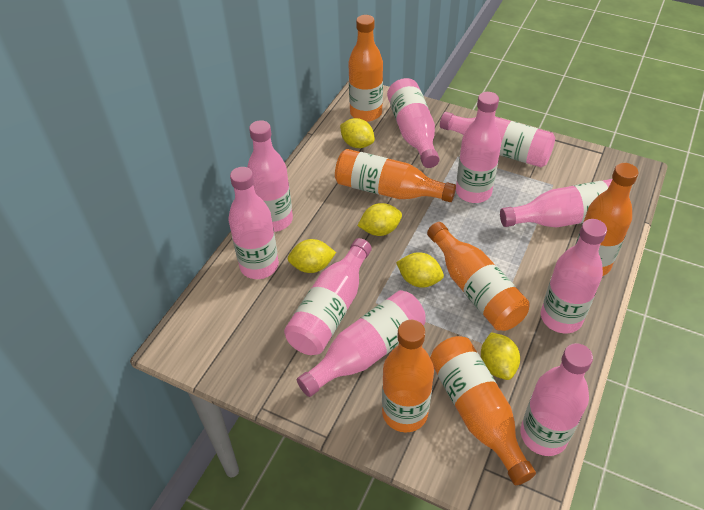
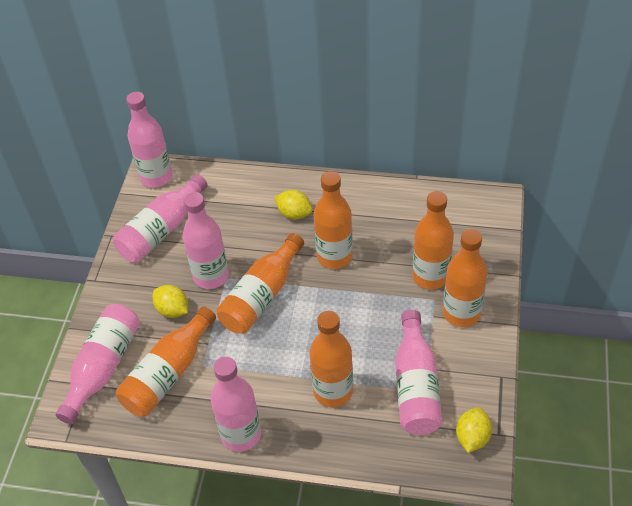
pink bottle: 10 -> 6
yellow lemon: 5 -> 3

